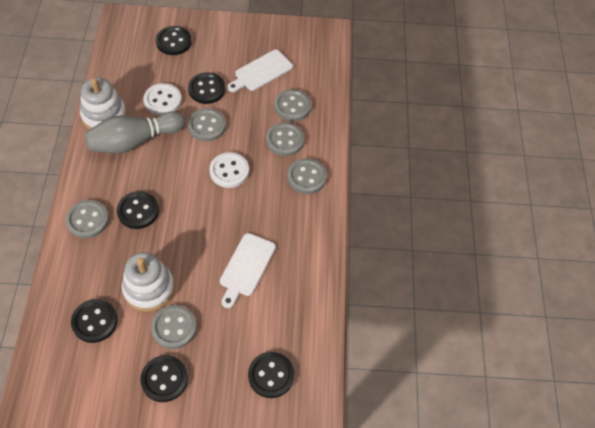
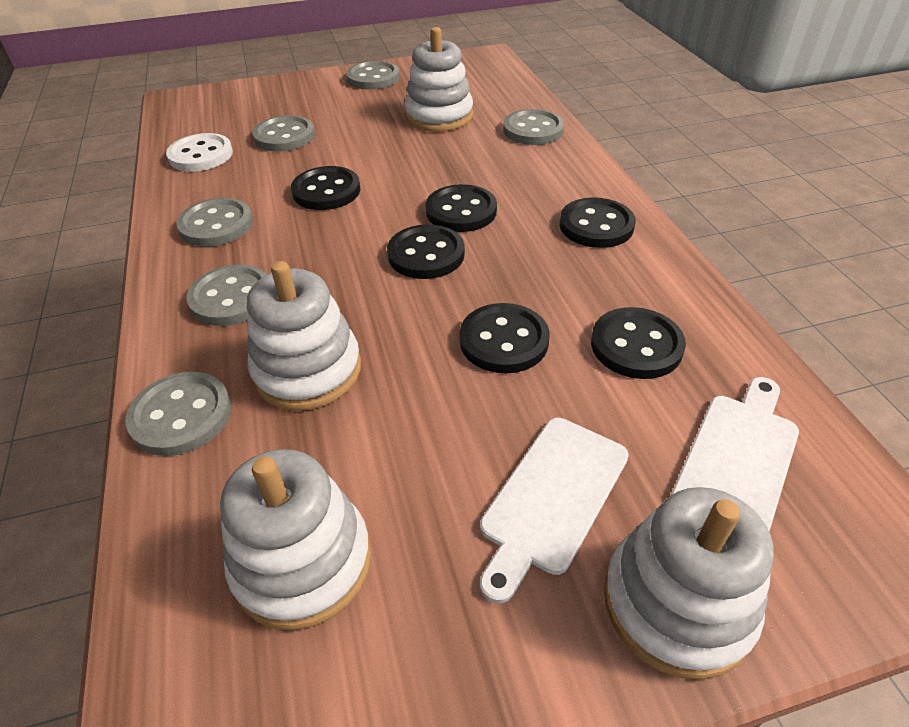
grey bowling pin: 1 -> 0
white button: 2 -> 1
white stacking toy: 2 -> 4

